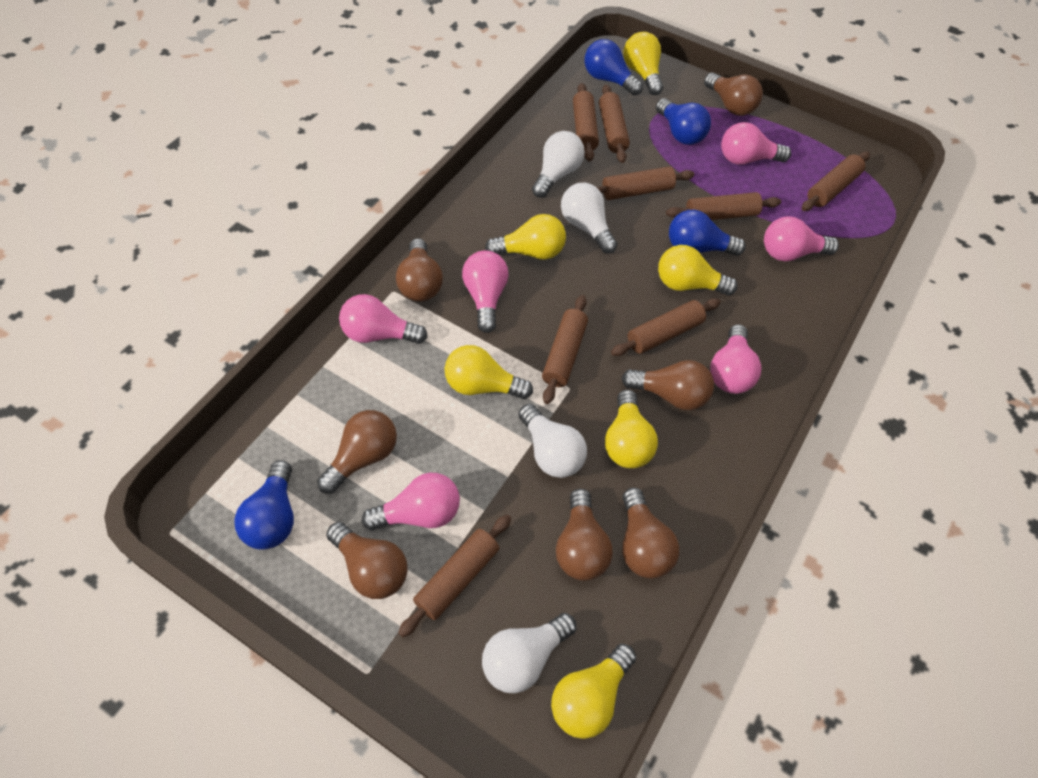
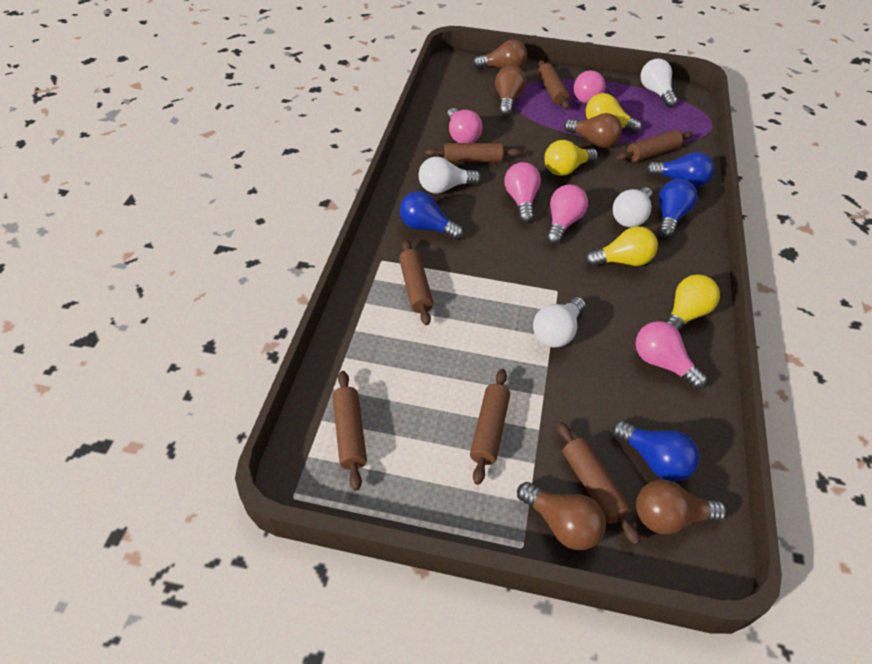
brown light bulb: 7 -> 5
brown rolling pin: 8 -> 7
pink light bulb: 6 -> 5
yellow light bulb: 6 -> 4

